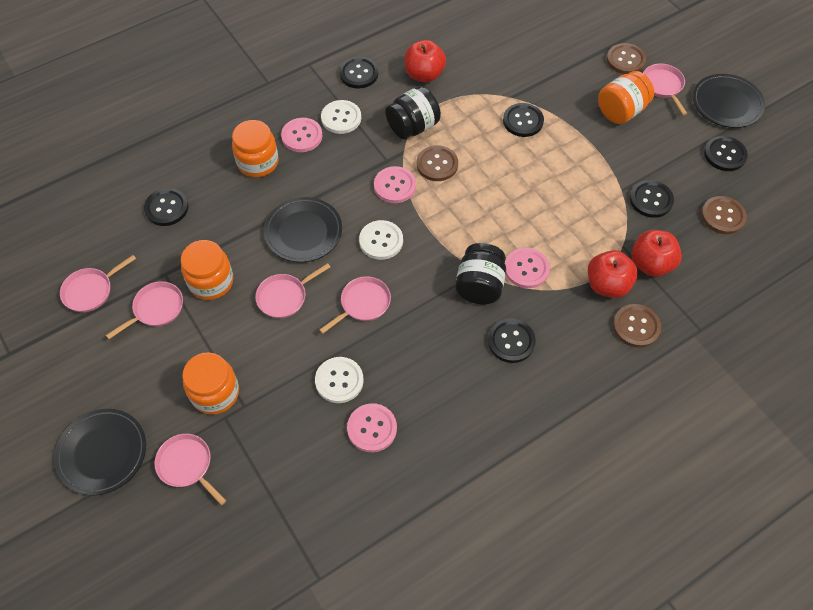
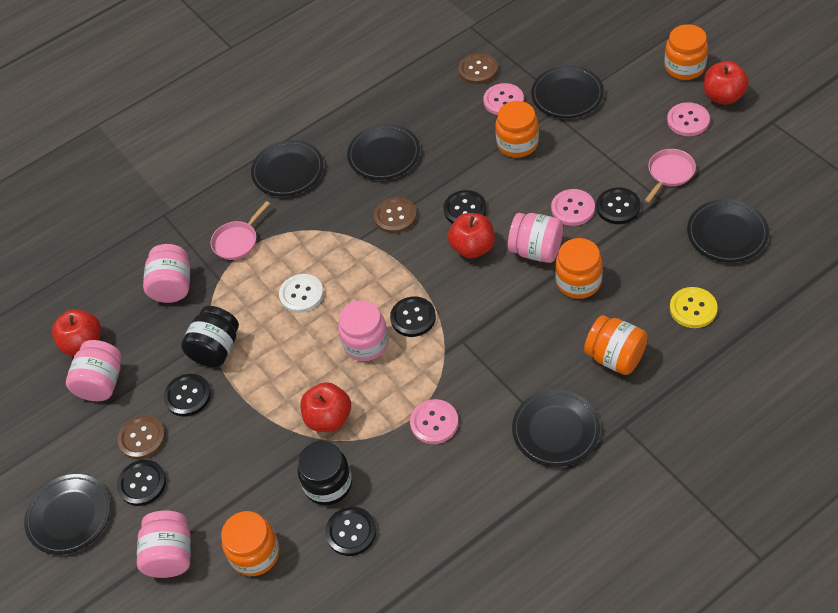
black plate: 3 -> 6
brown button: 4 -> 3
orange jar: 4 -> 5
pink jar: 0 -> 5
pink pan: 6 -> 2
red apple: 3 -> 4
white button: 3 -> 1
yellow button: 0 -> 1

